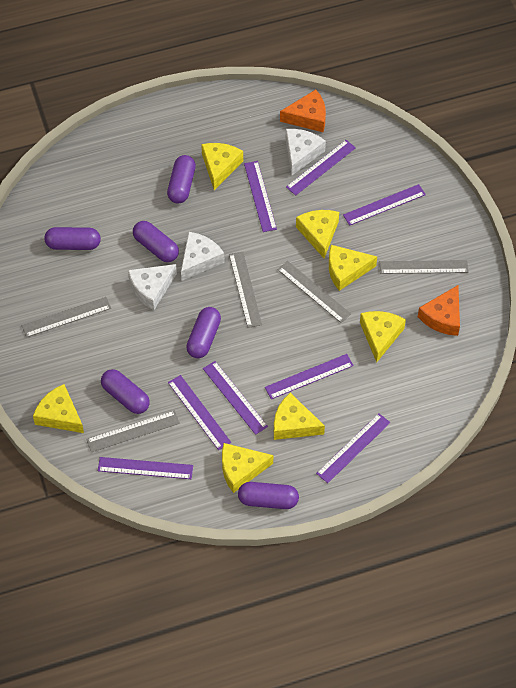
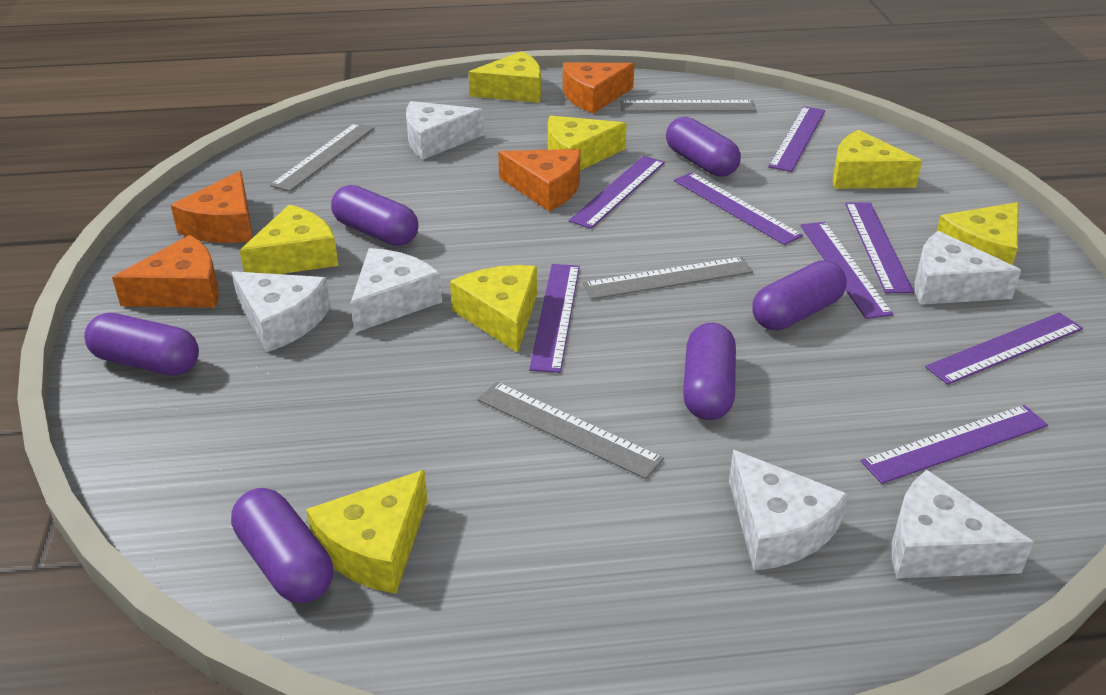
grey ruler: 5 -> 4
orange cheese: 2 -> 4
white cheese: 3 -> 6

